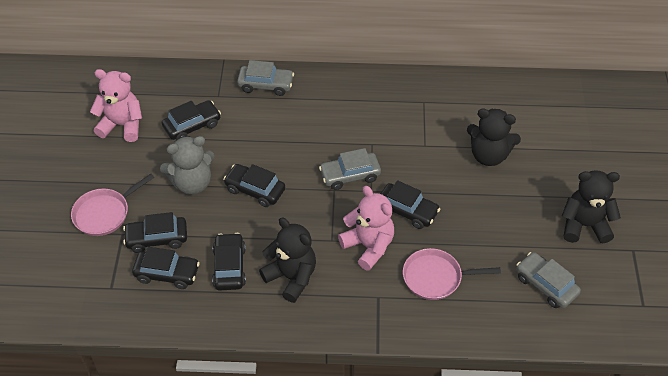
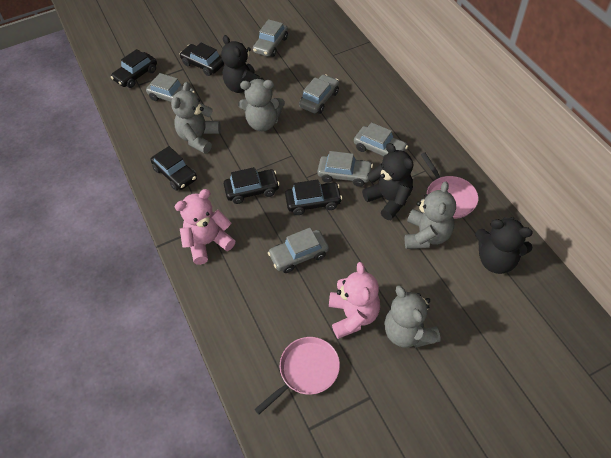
black car: 6 -> 5
grey car: 3 -> 6
grey teddy bear: 1 -> 4

